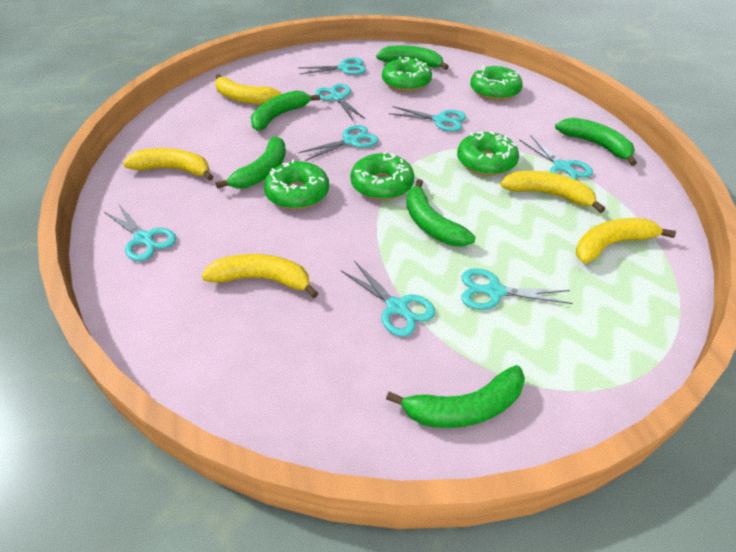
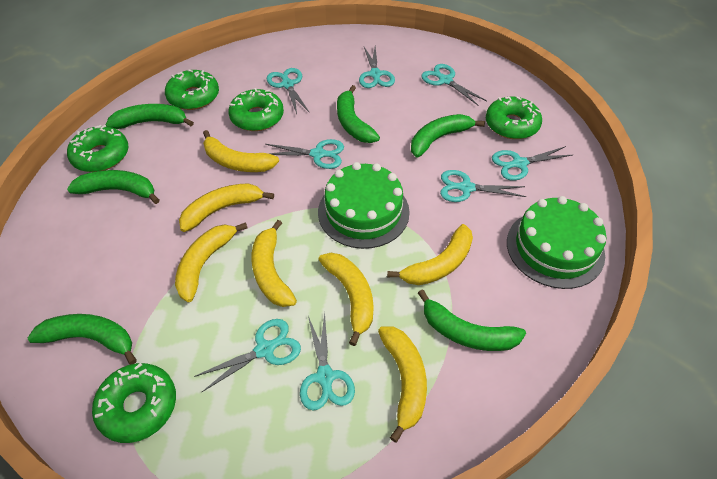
green cake: 0 -> 2
yellow banana: 5 -> 7

